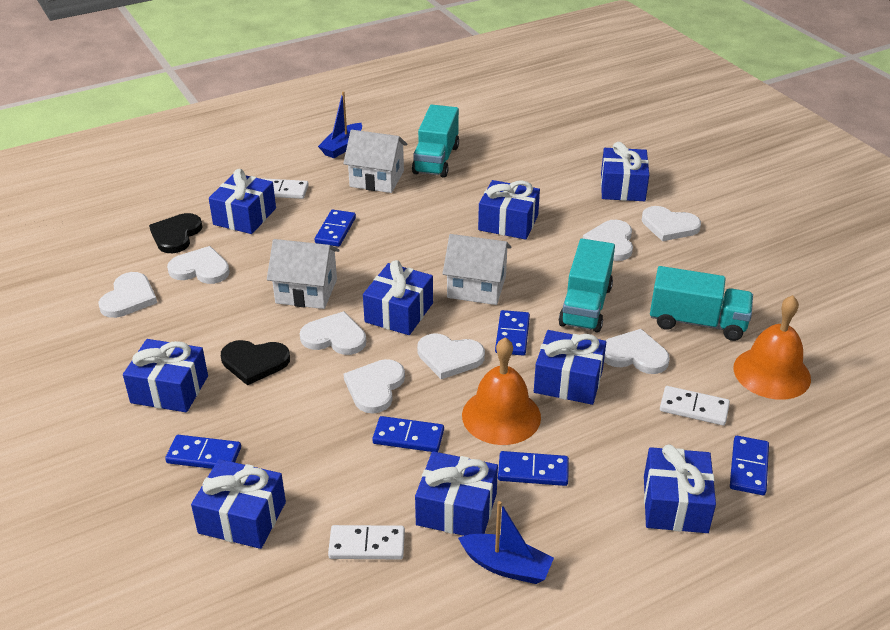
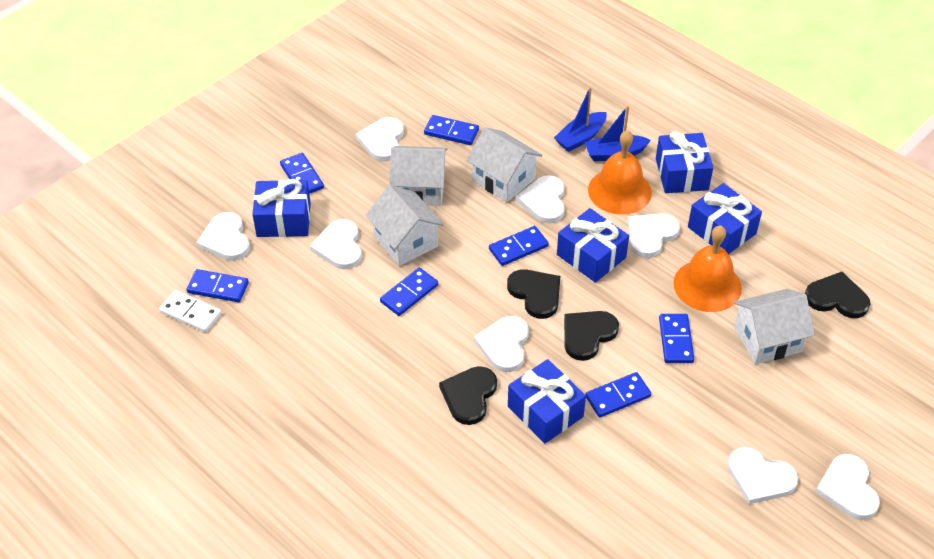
black heart: 2 -> 4
blue domino: 6 -> 7
blue gift: 9 -> 5
turquoise truck: 3 -> 0
white domino: 3 -> 1
white house: 3 -> 4

